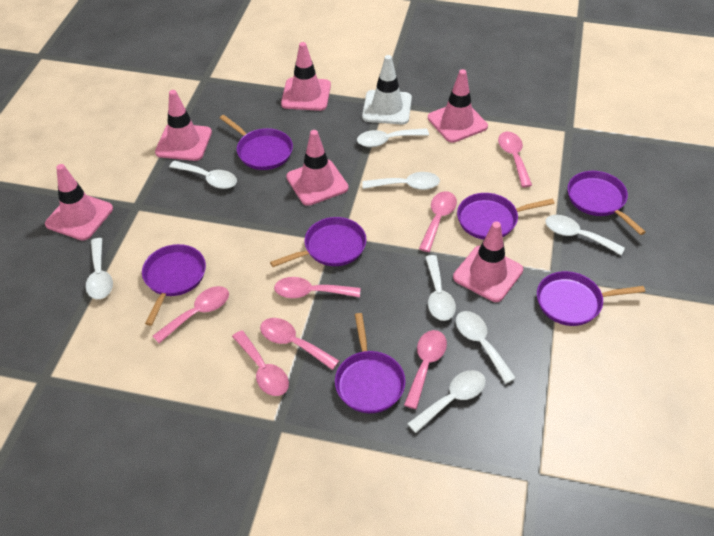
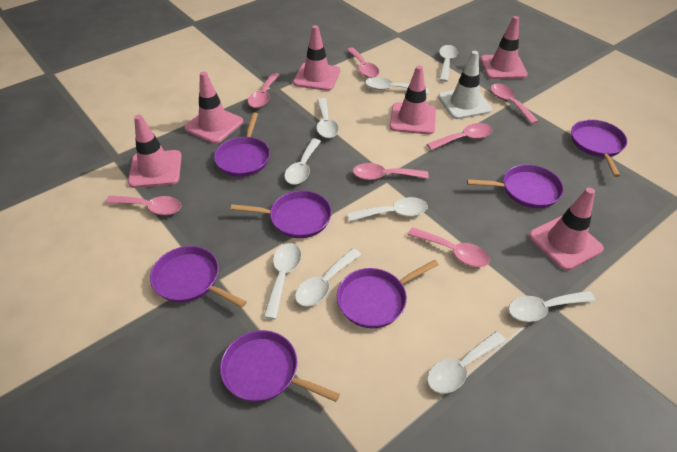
white spoon: 8 -> 9

